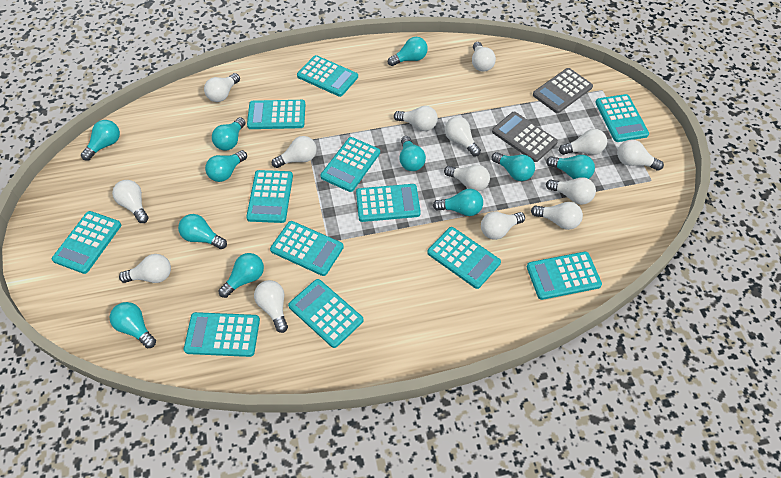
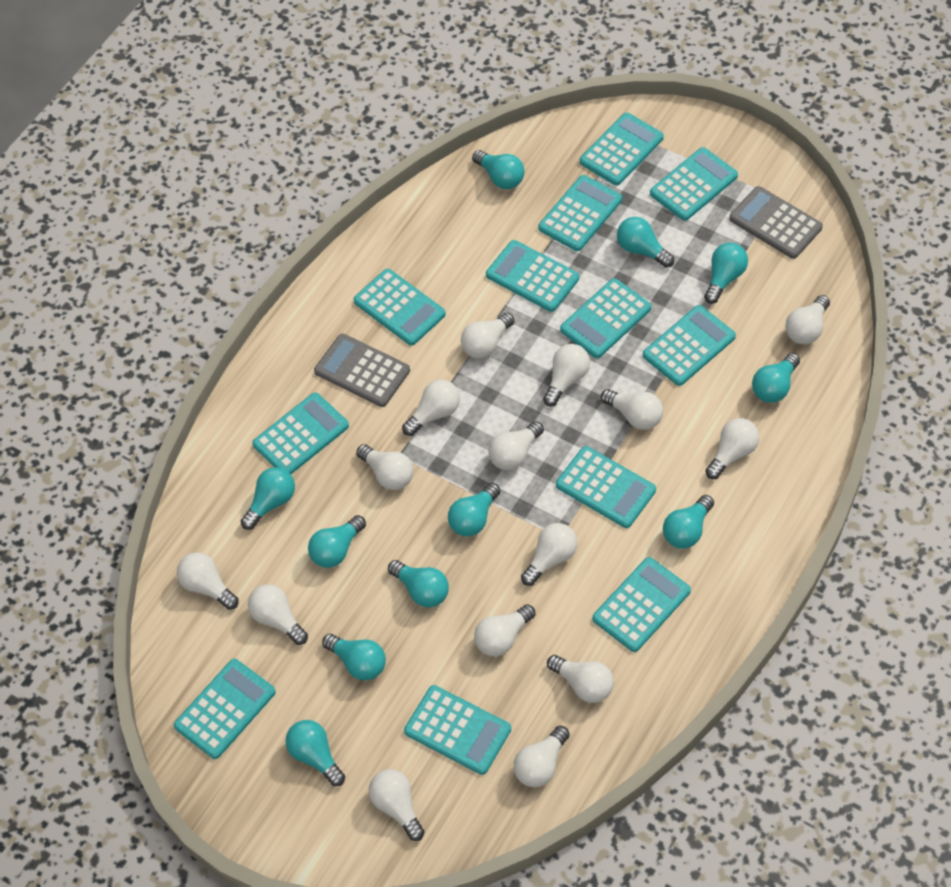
white light bulb: 14 -> 15

